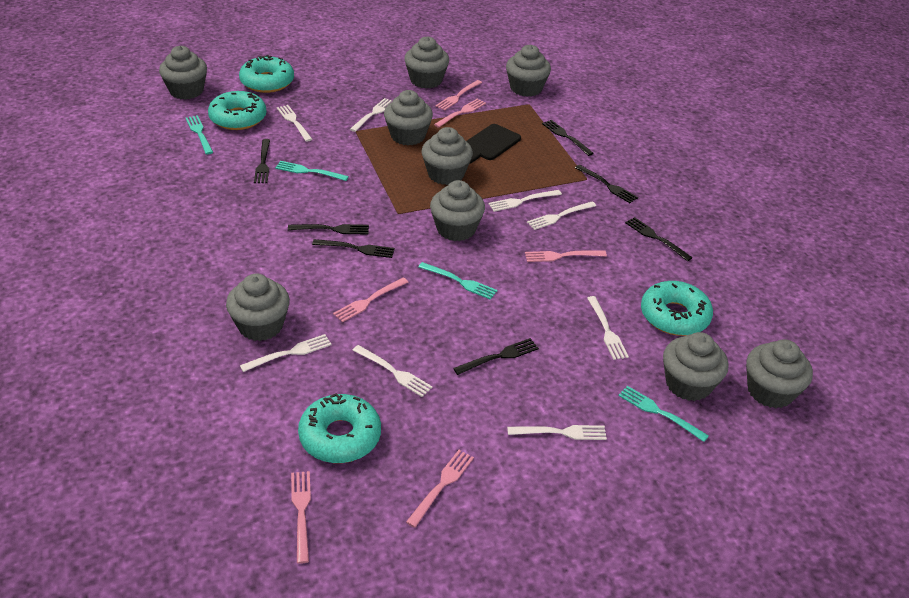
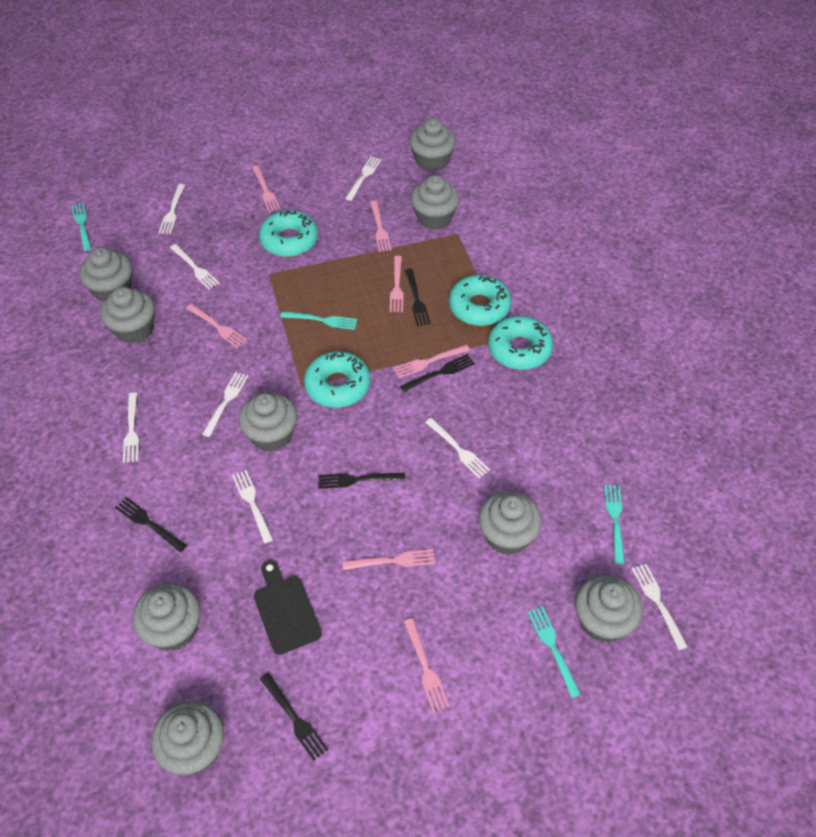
black fork: 7 -> 5
pink fork: 6 -> 7

